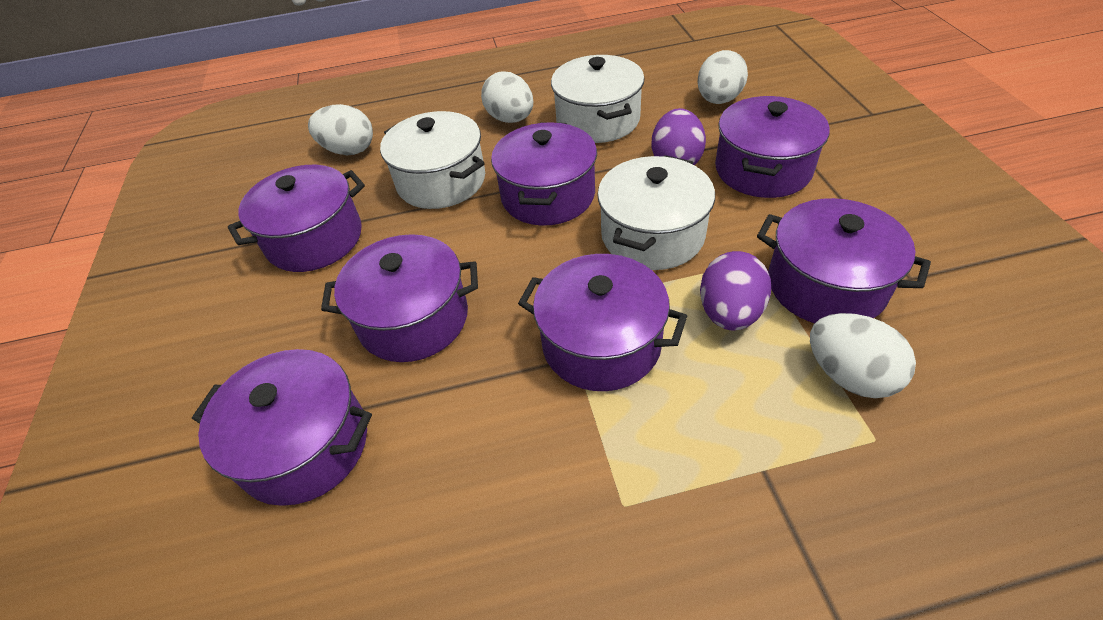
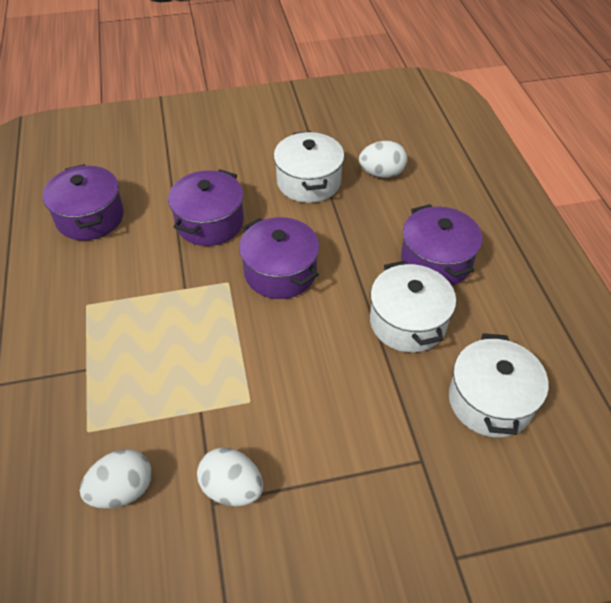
purple egg: 2 -> 0
purple pot: 7 -> 4
white egg: 4 -> 3

